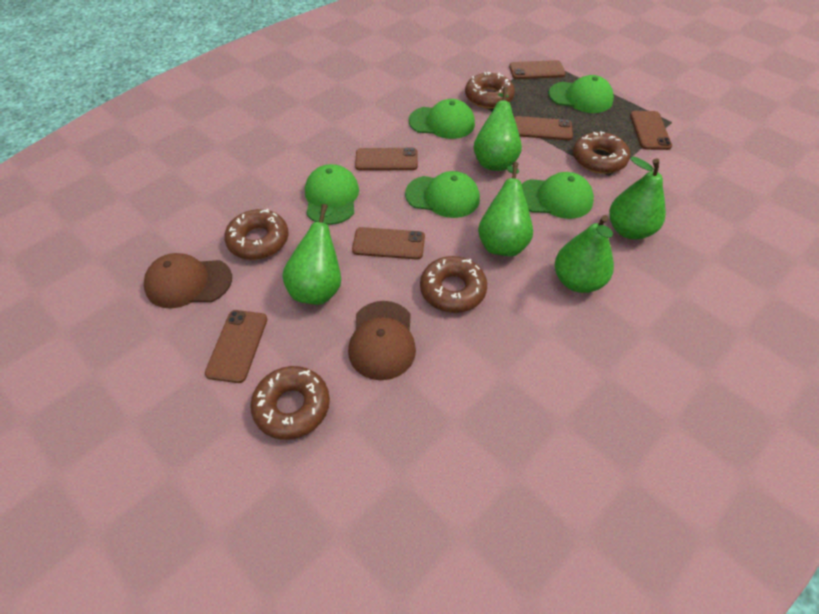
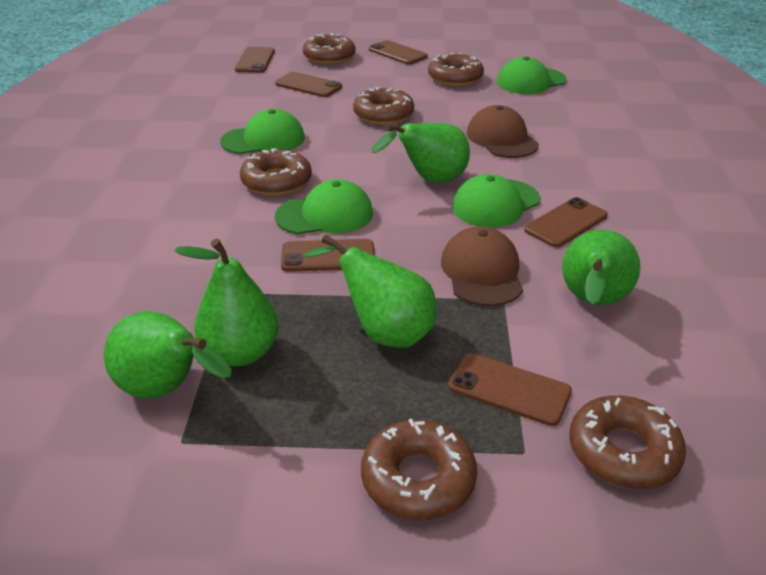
brown donut: 5 -> 6
green cap: 5 -> 4

